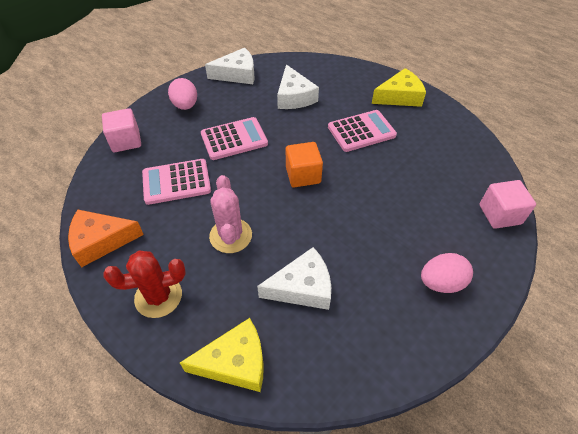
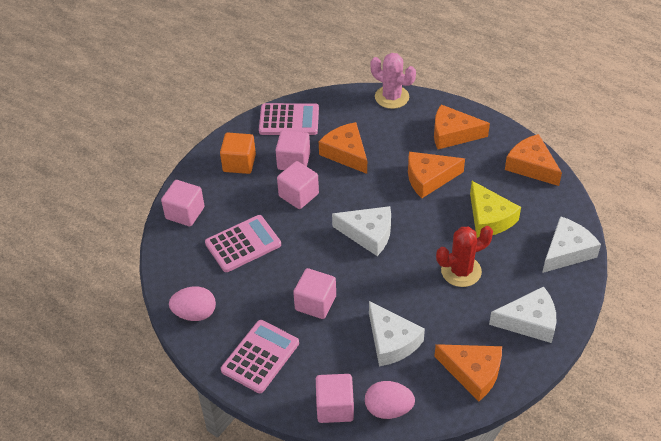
orange cheese: 1 -> 5
pink cube: 2 -> 5
white cheese: 3 -> 4
yellow cheese: 2 -> 1

